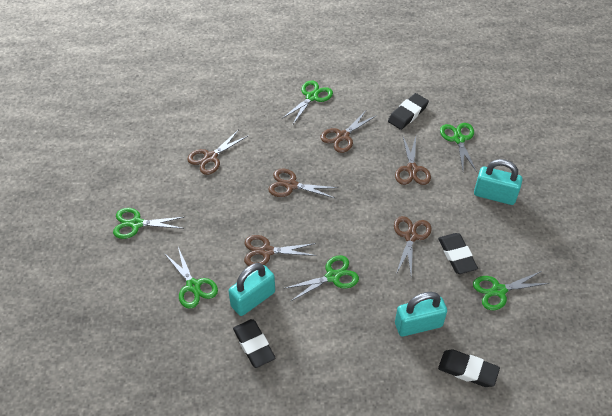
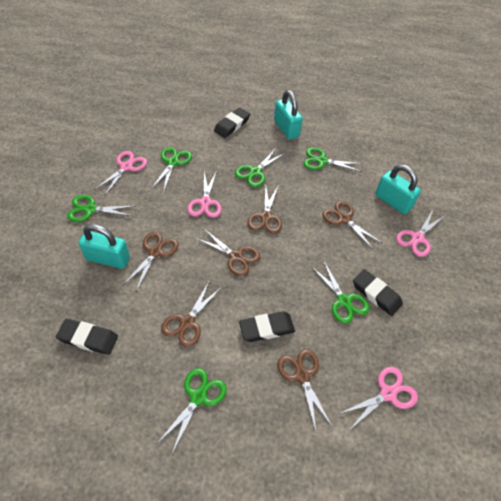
pink scissors: 0 -> 4

